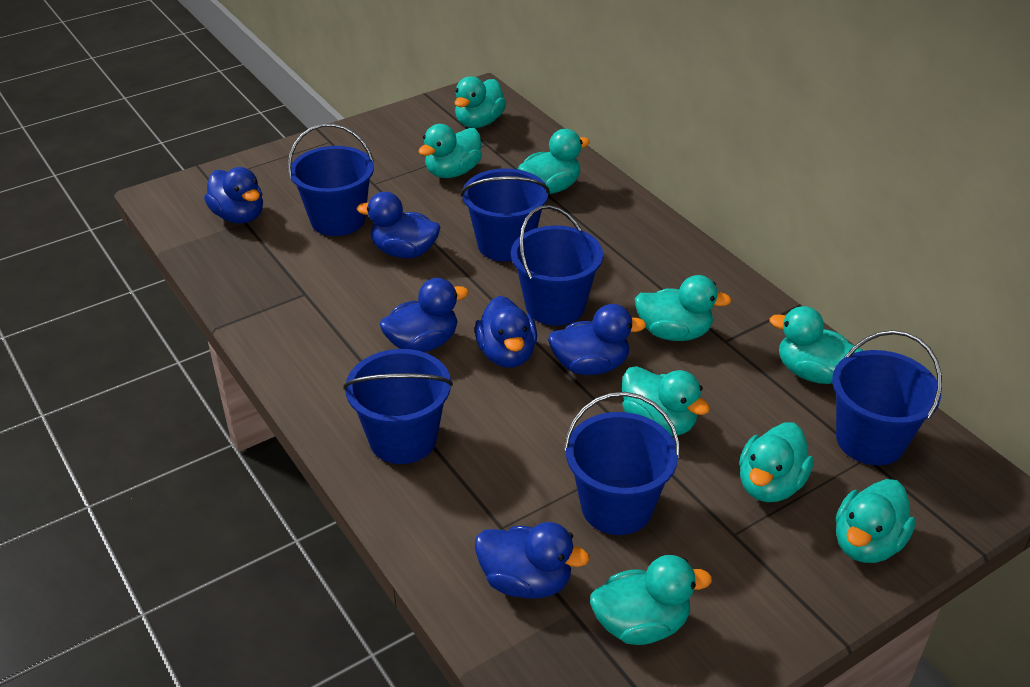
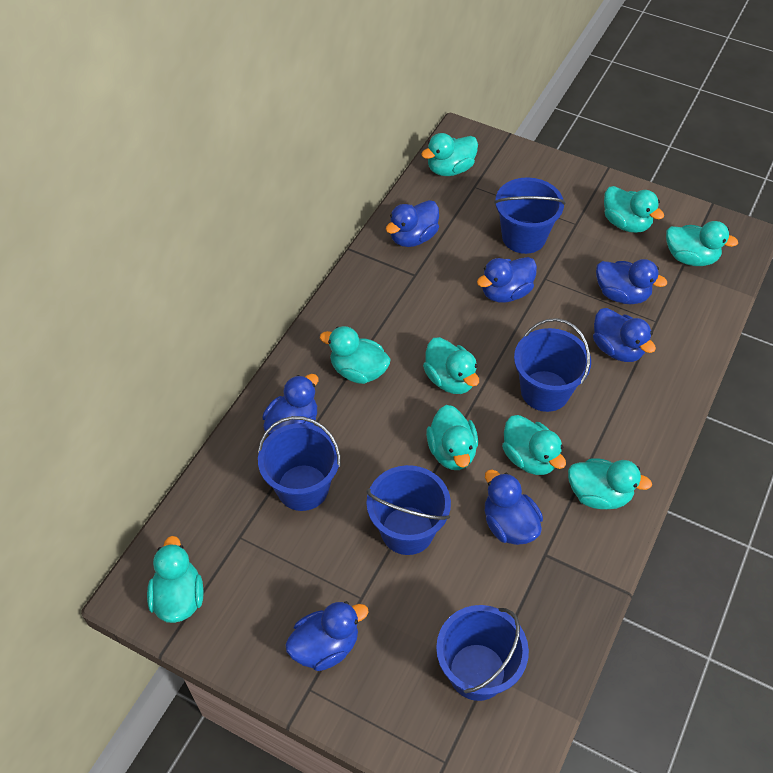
blue bucket: 6 -> 5
blue duck: 6 -> 7

